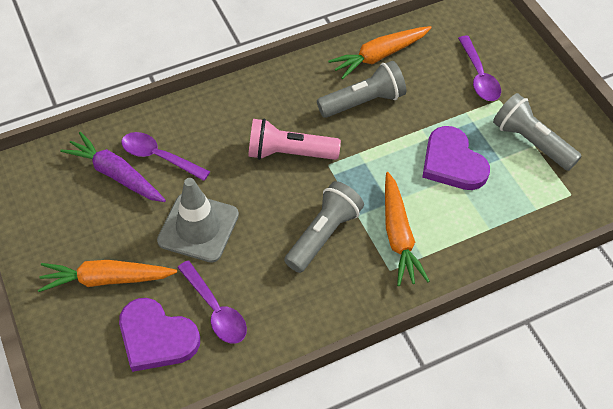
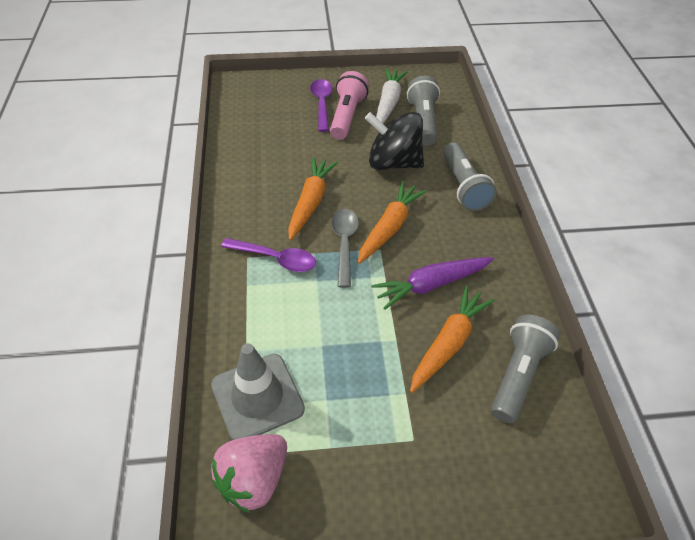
black spinning top: 0 -> 1
grey spoon: 0 -> 1
pink strawberry: 0 -> 1
purple heart: 2 -> 0
purple spoon: 3 -> 2
white carrot: 0 -> 1

